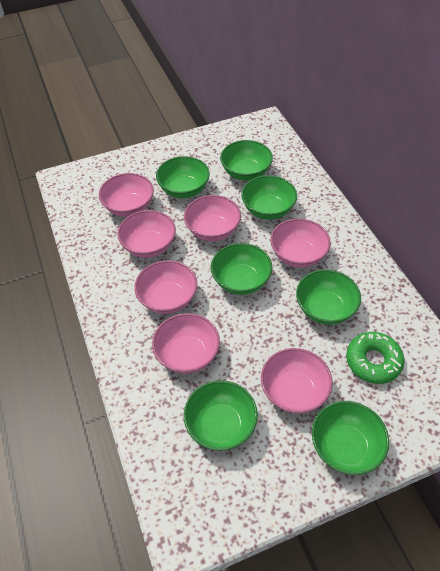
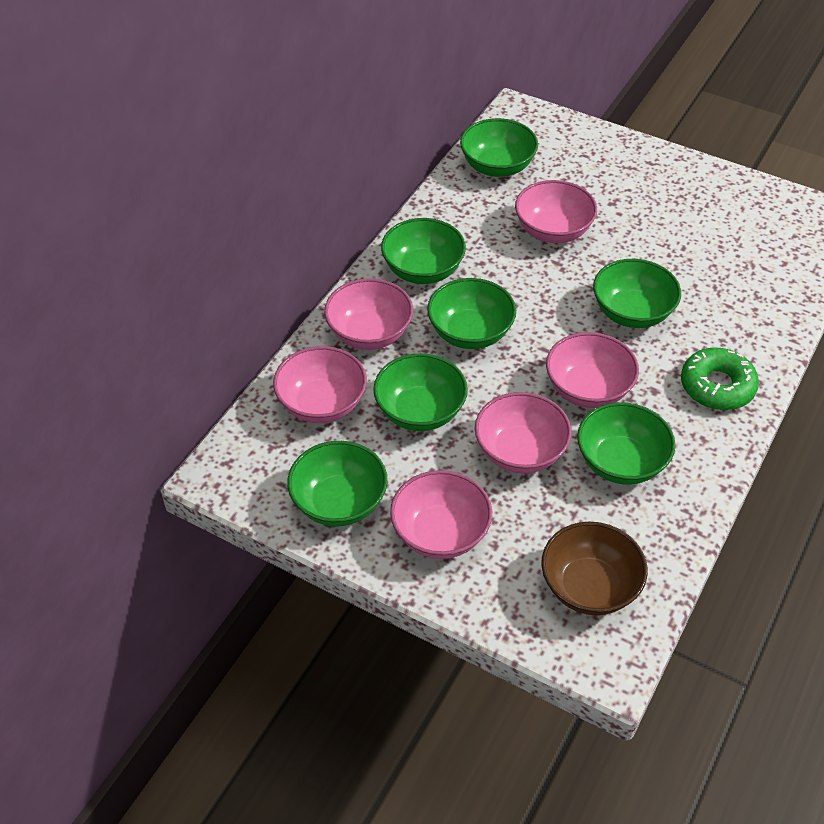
brown bowl: 0 -> 1
pink bowl: 7 -> 6

